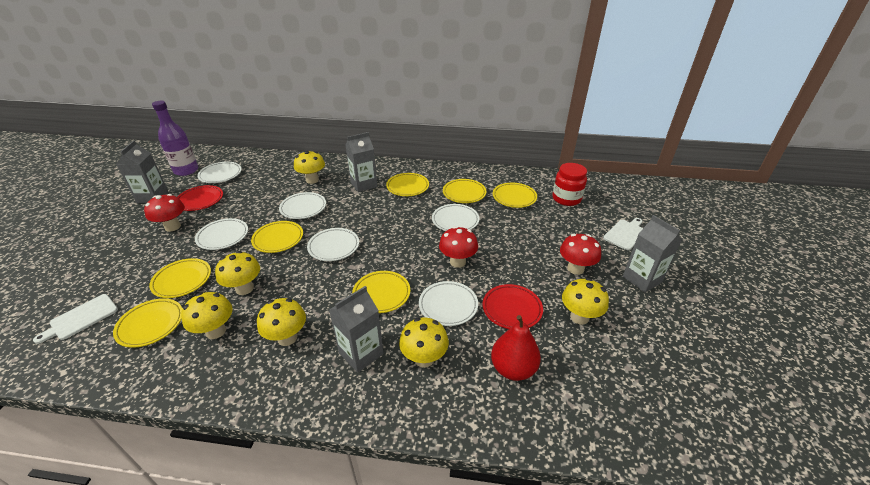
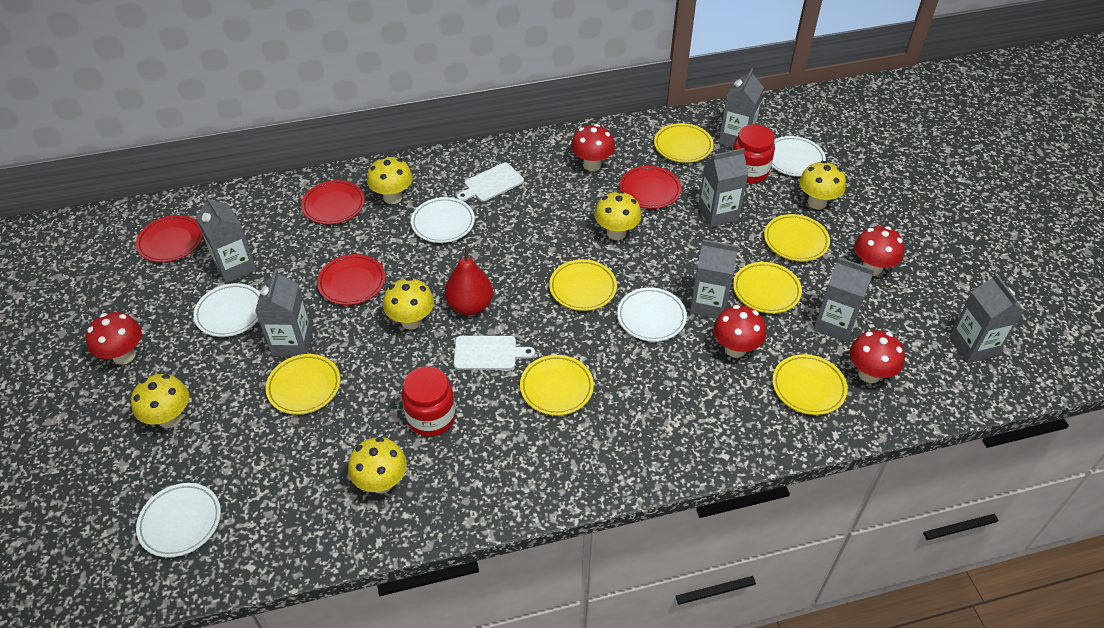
grey carton: 4 -> 7
purple bottle: 1 -> 0
red jar: 1 -> 2
red mushroom: 3 -> 5
red plate: 2 -> 4
white plate: 6 -> 5

